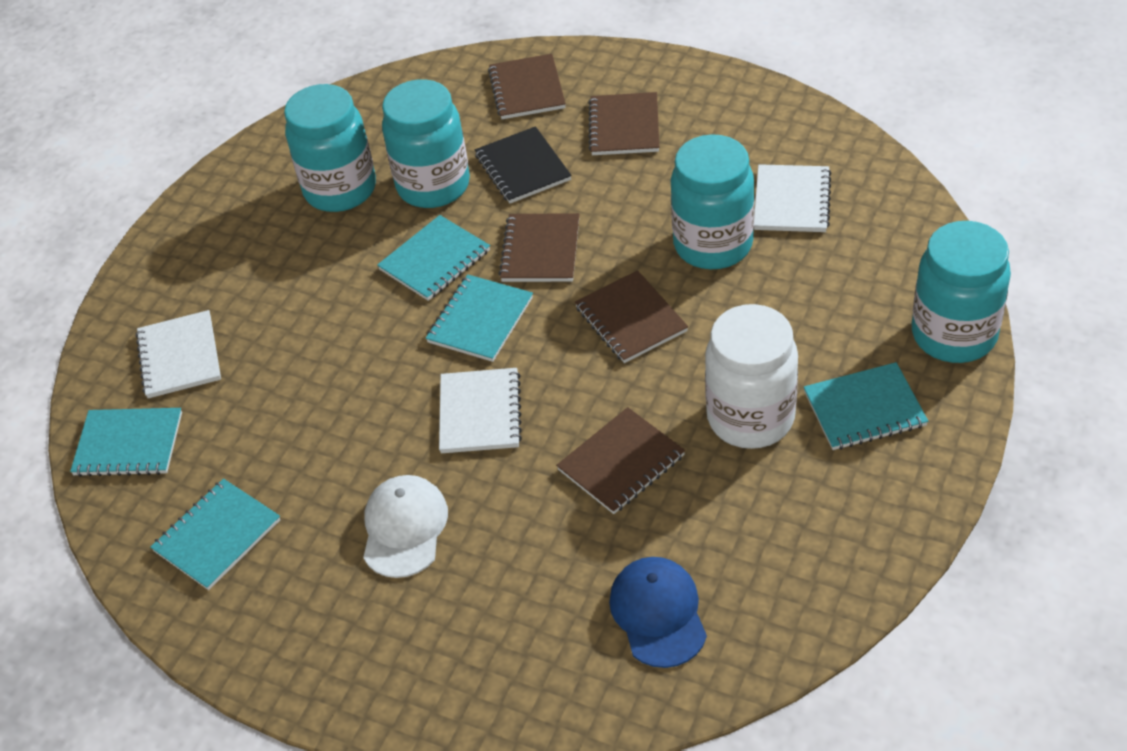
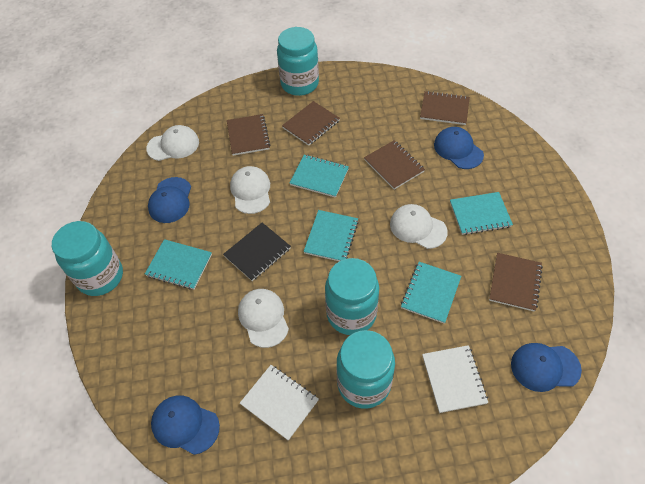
blue cap: 1 -> 4
white cap: 1 -> 4
white jar: 1 -> 0
white notebook: 3 -> 2

